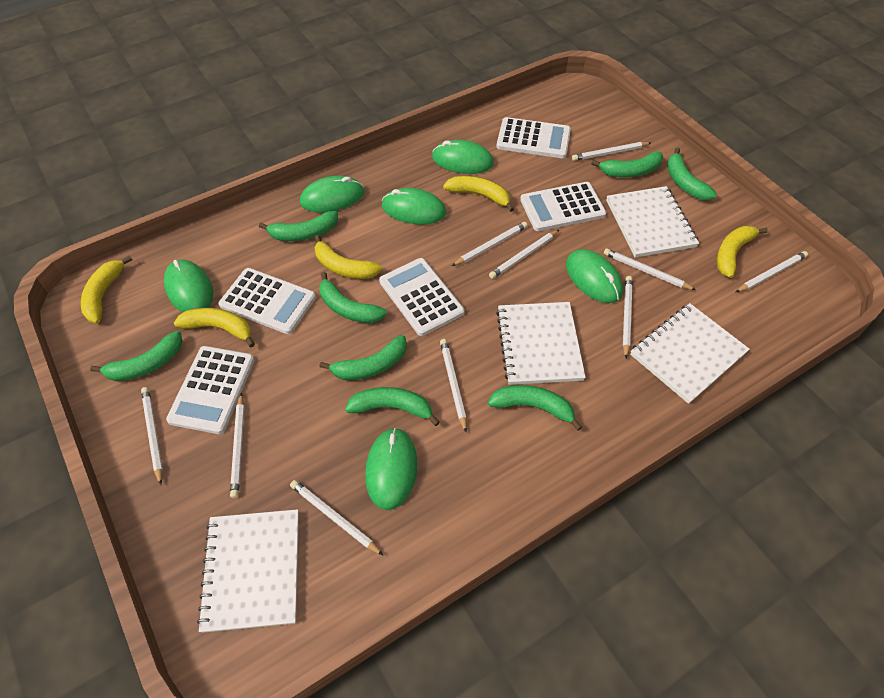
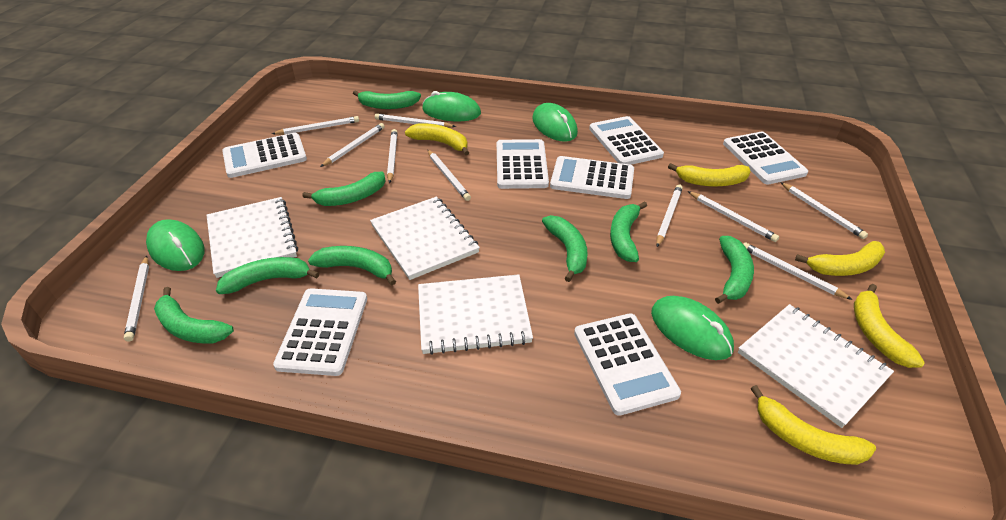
green mouse: 6 -> 4
white calculator: 5 -> 7

